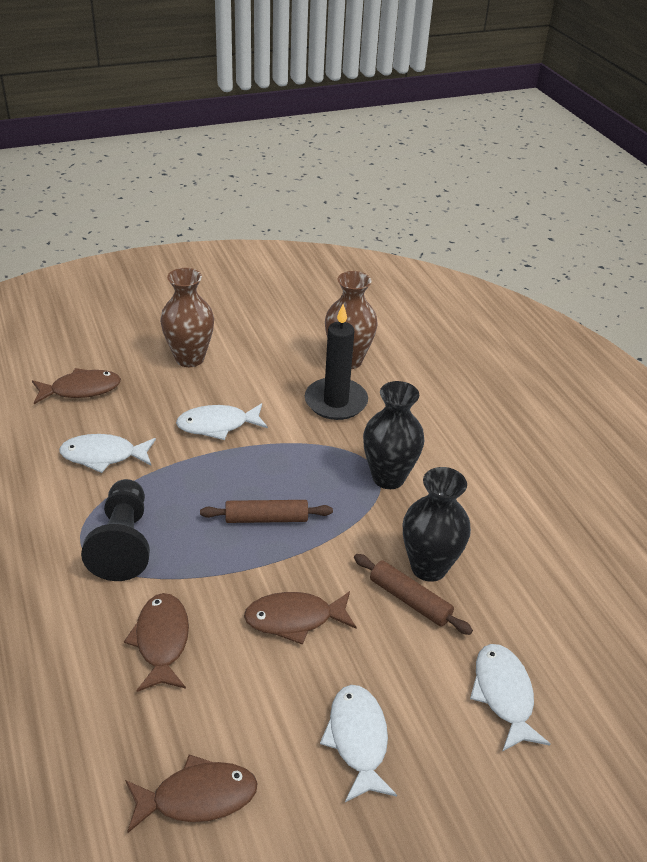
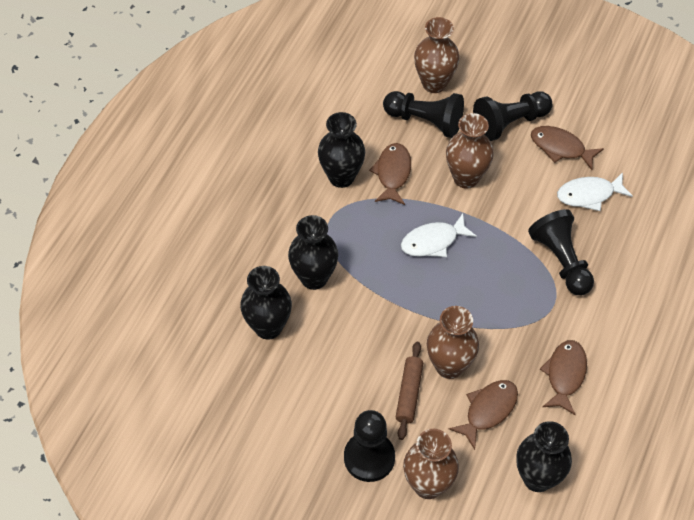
black candle: 1 -> 0
black pawn: 1 -> 4
black vase: 2 -> 4
brown rolling pin: 2 -> 1
brown vase: 2 -> 4
white fish: 4 -> 2

